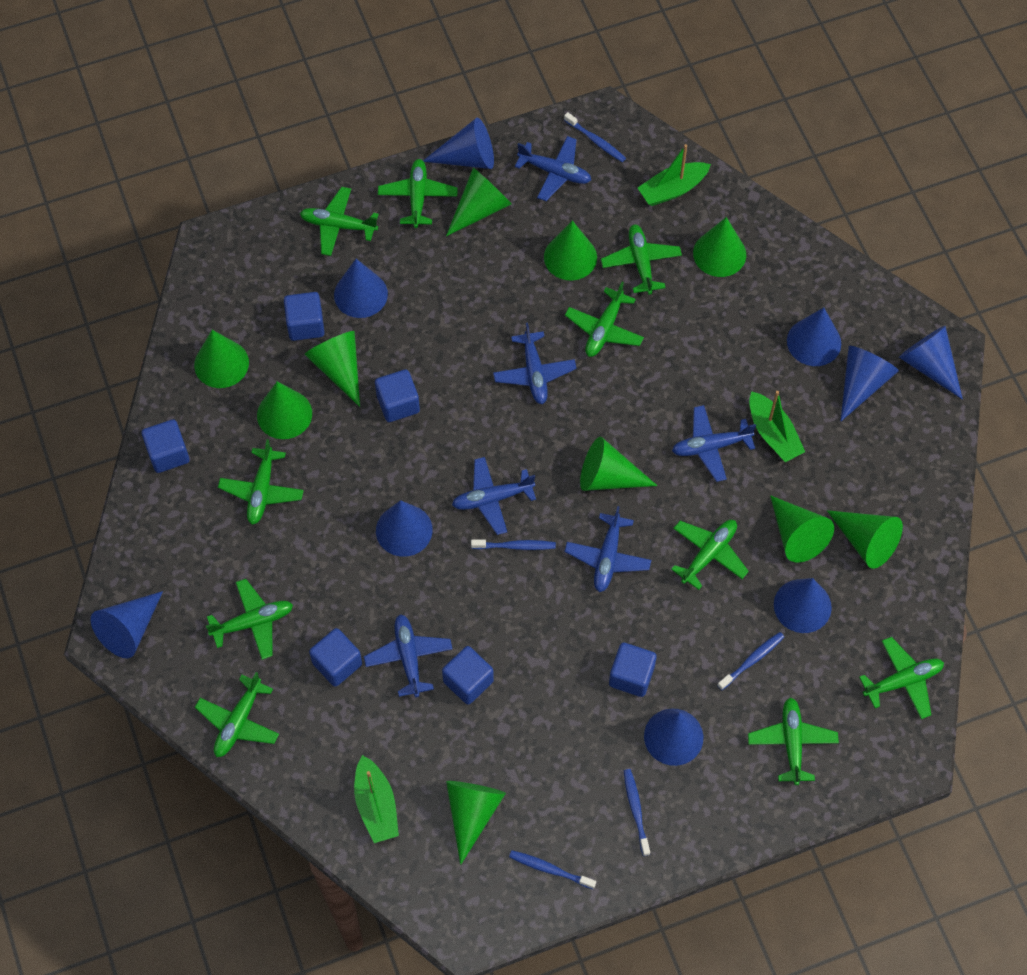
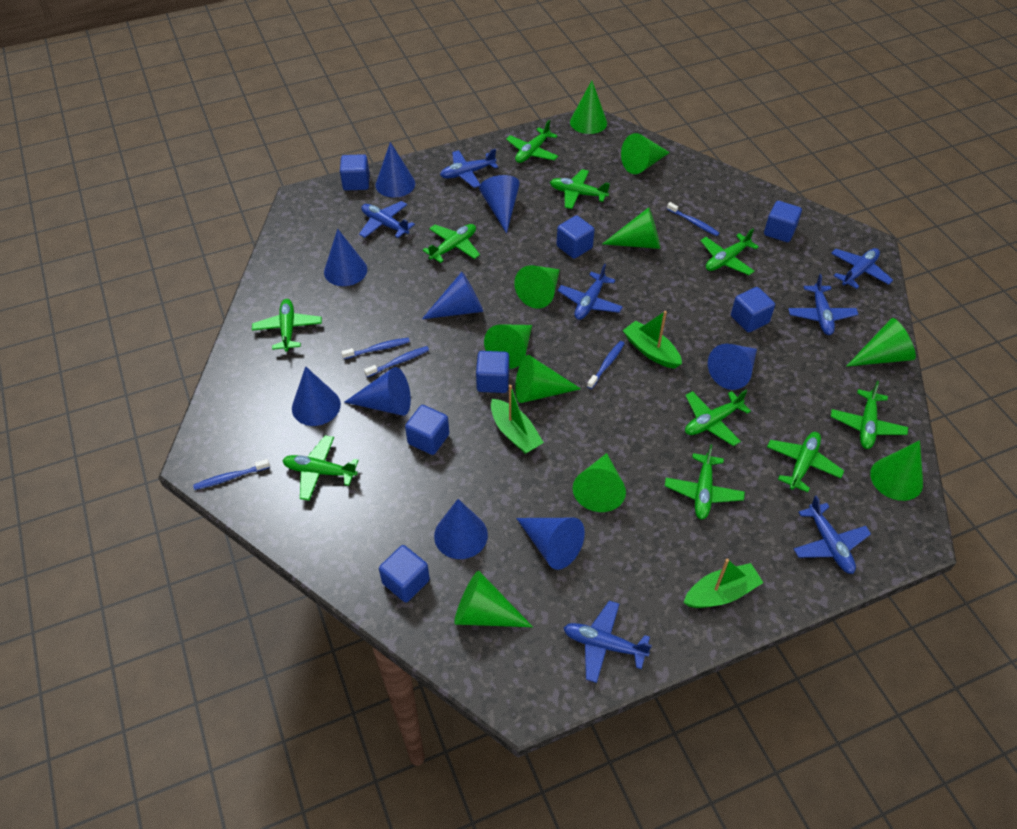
blue cube: 6 -> 7
blue plane: 6 -> 7

